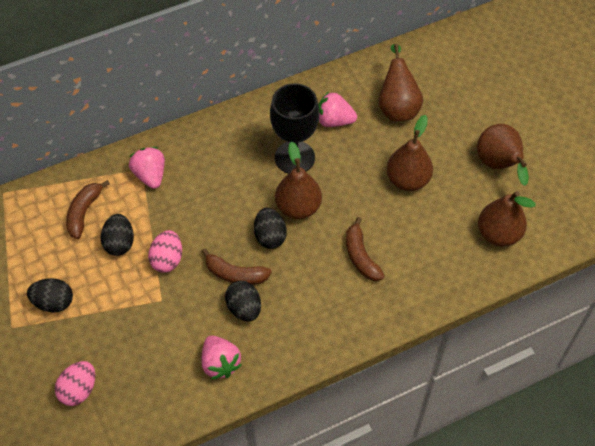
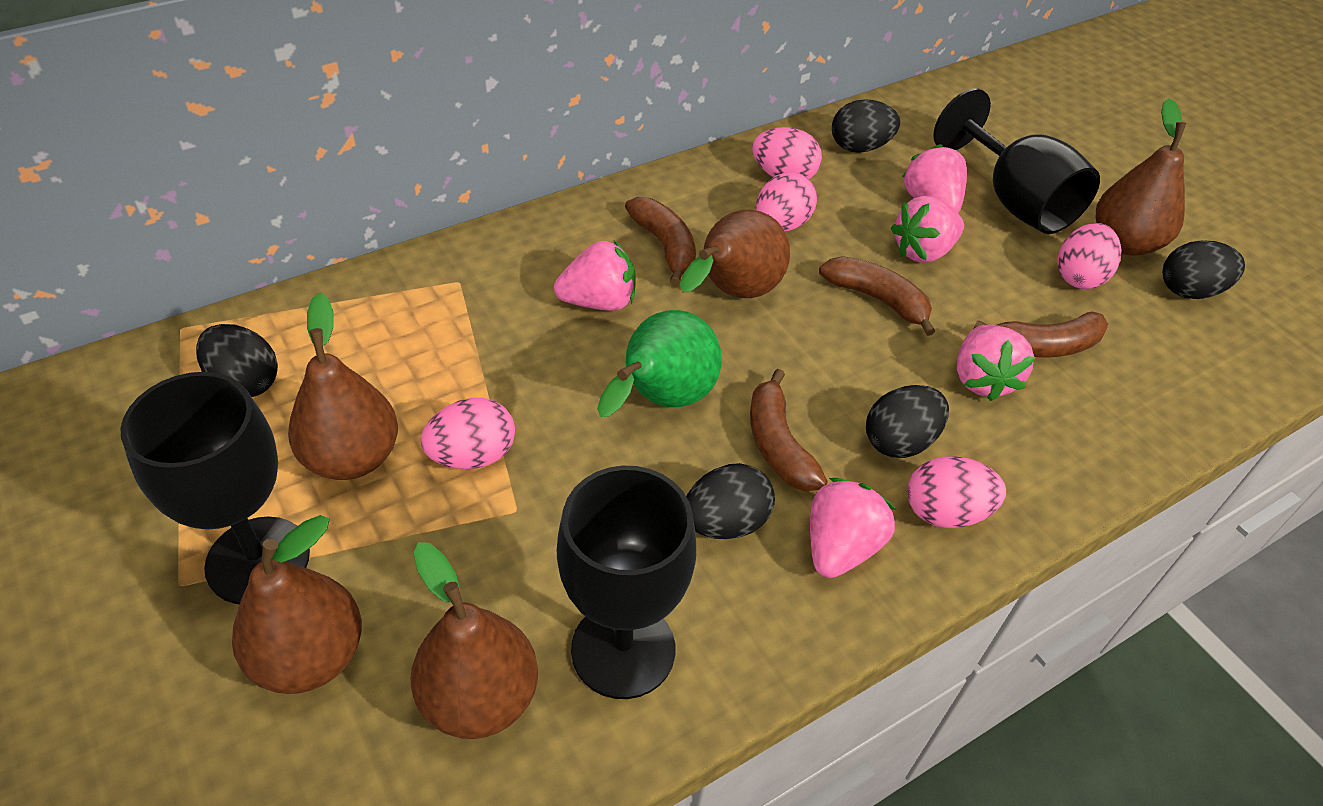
black egg: 4 -> 5
black goblet: 1 -> 3
brown banana: 3 -> 4
green pear: 0 -> 1
pink egg: 2 -> 5
pink strawberry: 3 -> 5

